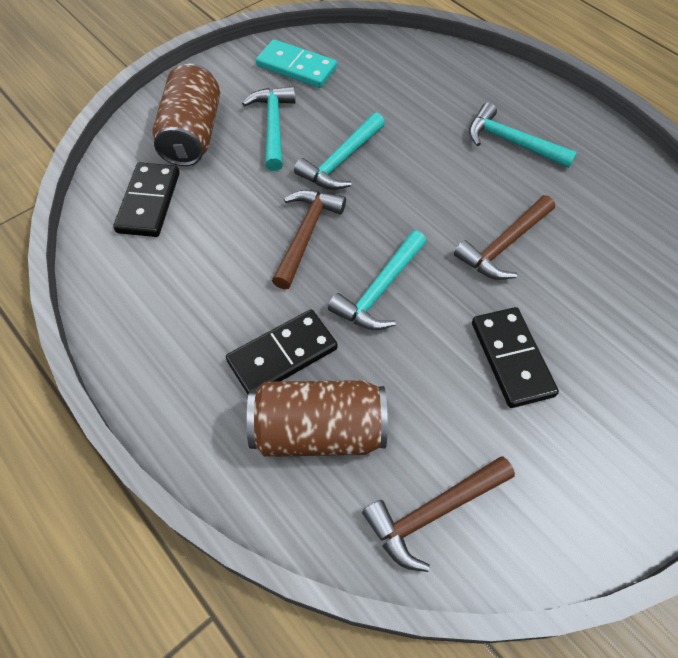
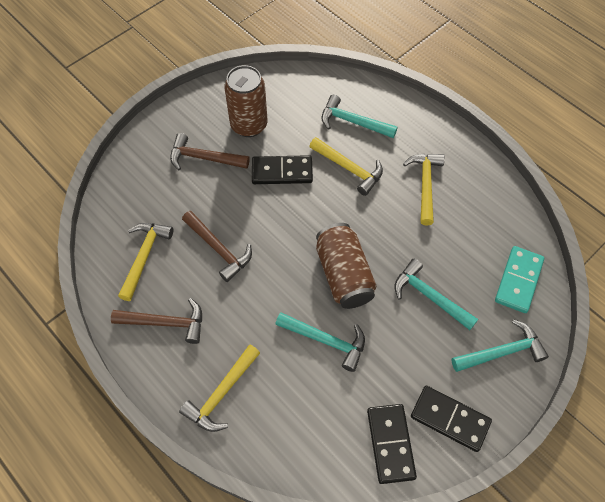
yellow hammer: 0 -> 4

